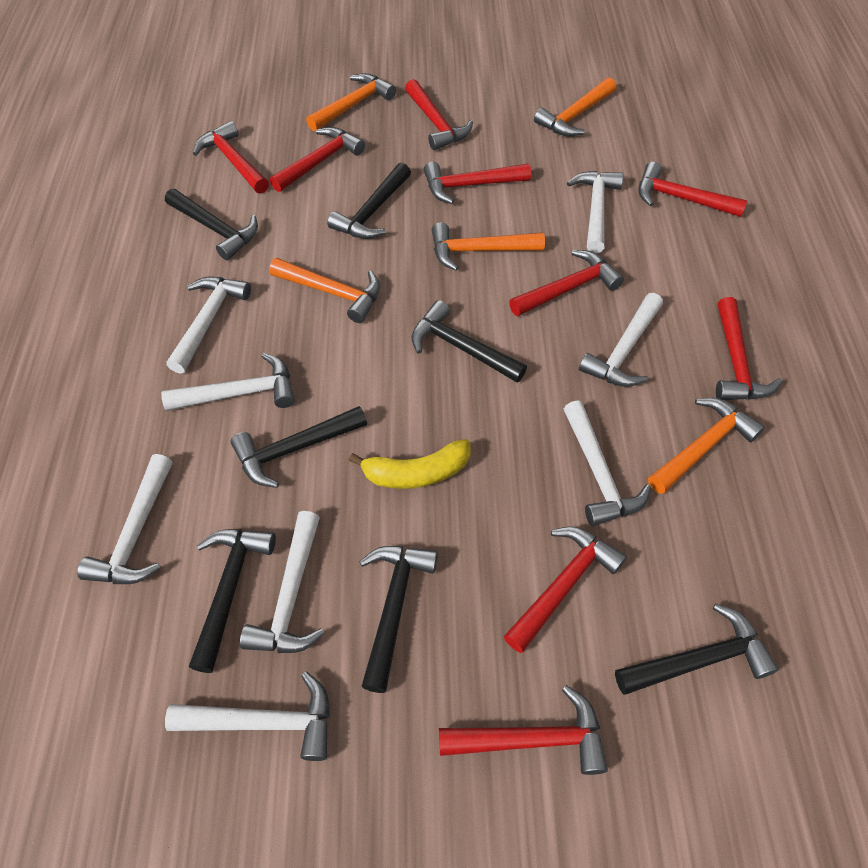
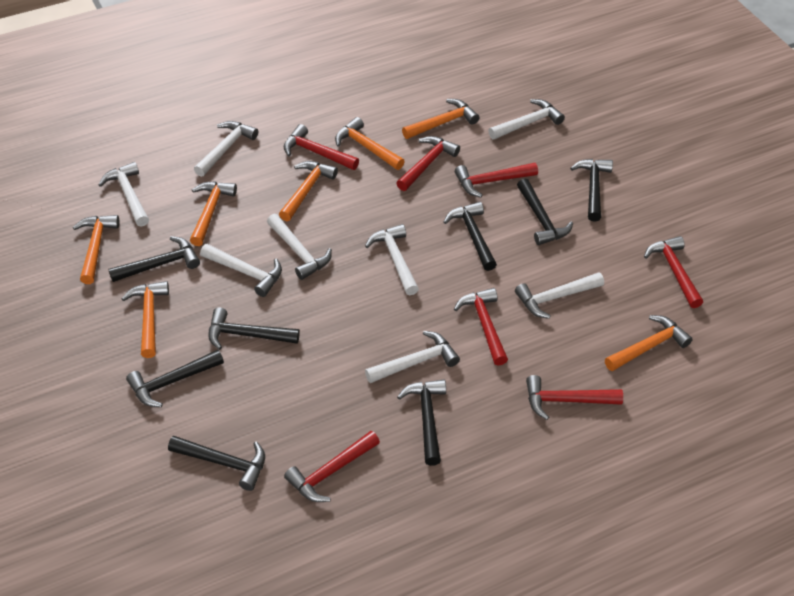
black hammer: 7 -> 8
orange hammer: 5 -> 7
red hammer: 9 -> 7
yellow banana: 1 -> 0

